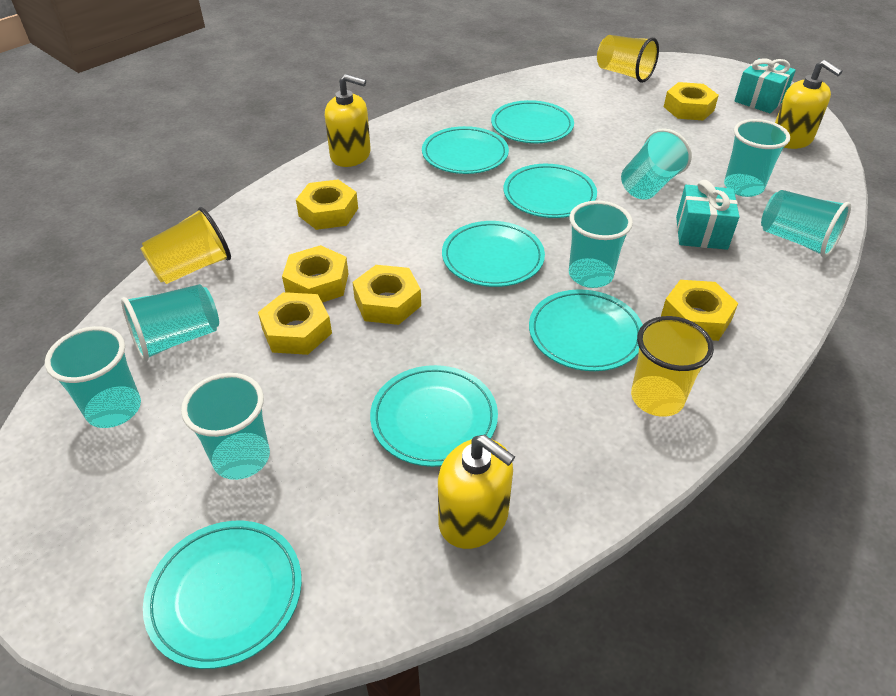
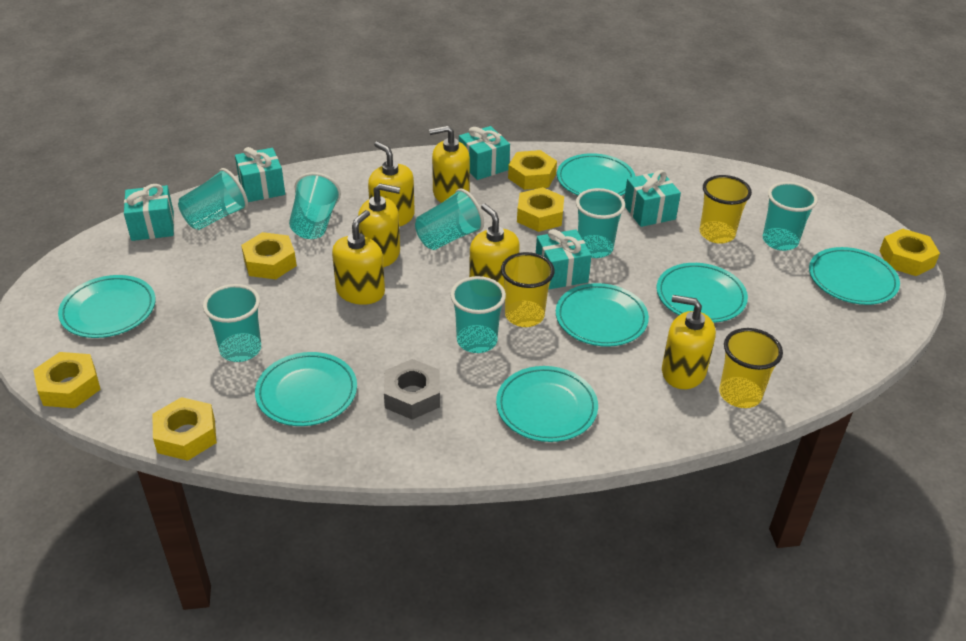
grey nut: 0 -> 1
turquoise gift: 2 -> 5
yellow soap dispenser: 3 -> 6

